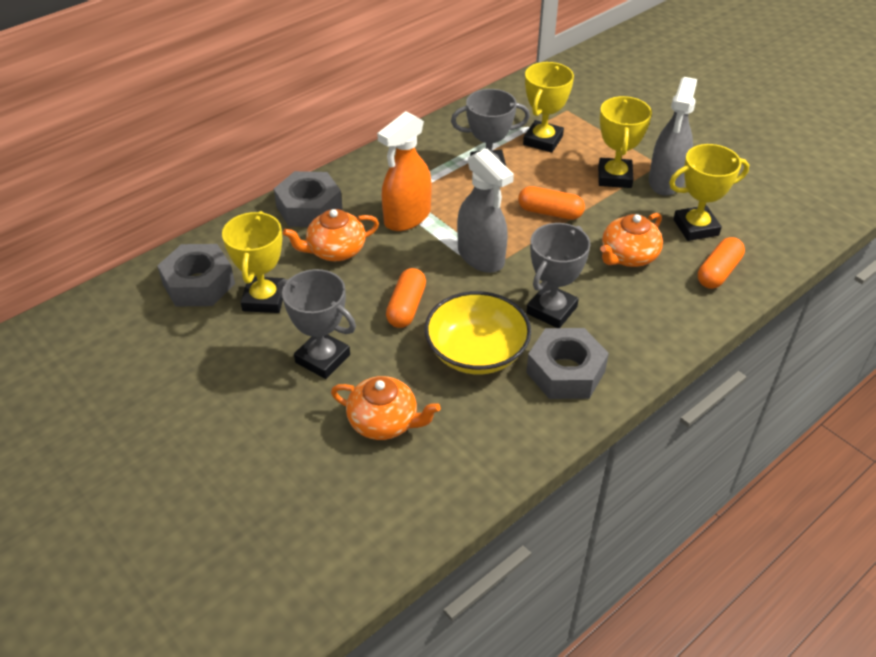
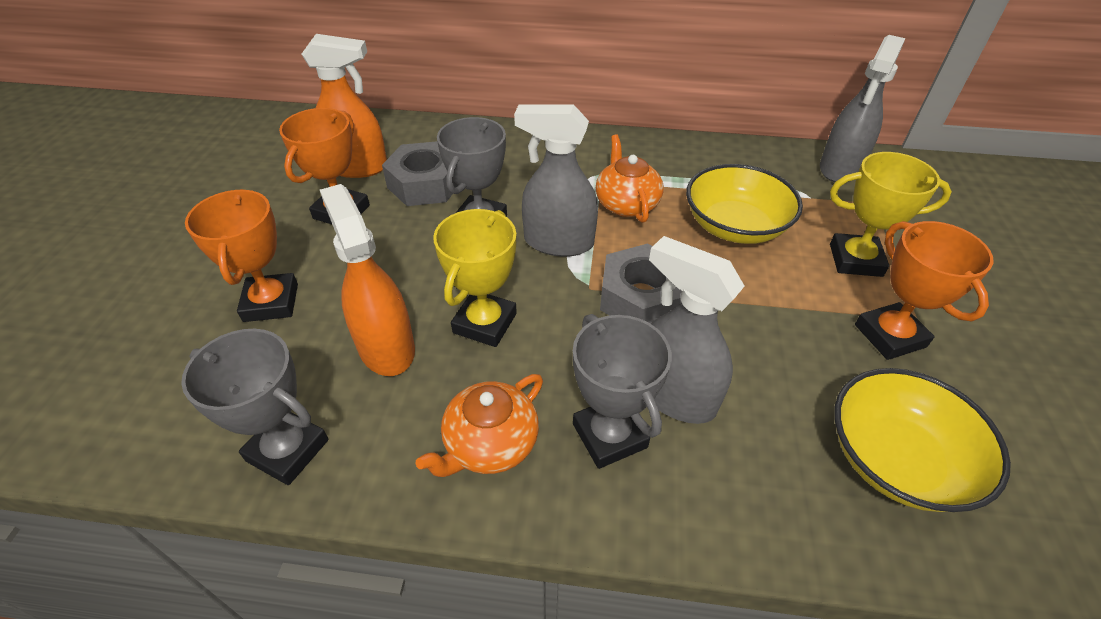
grey nut: 3 -> 2
grey spray bottle: 2 -> 3
orange capsule: 3 -> 0
orange spray bottle: 1 -> 2
orange teapot: 3 -> 2
orange trophy: 0 -> 3
yellow bowl: 1 -> 2
yellow trophy: 4 -> 2

